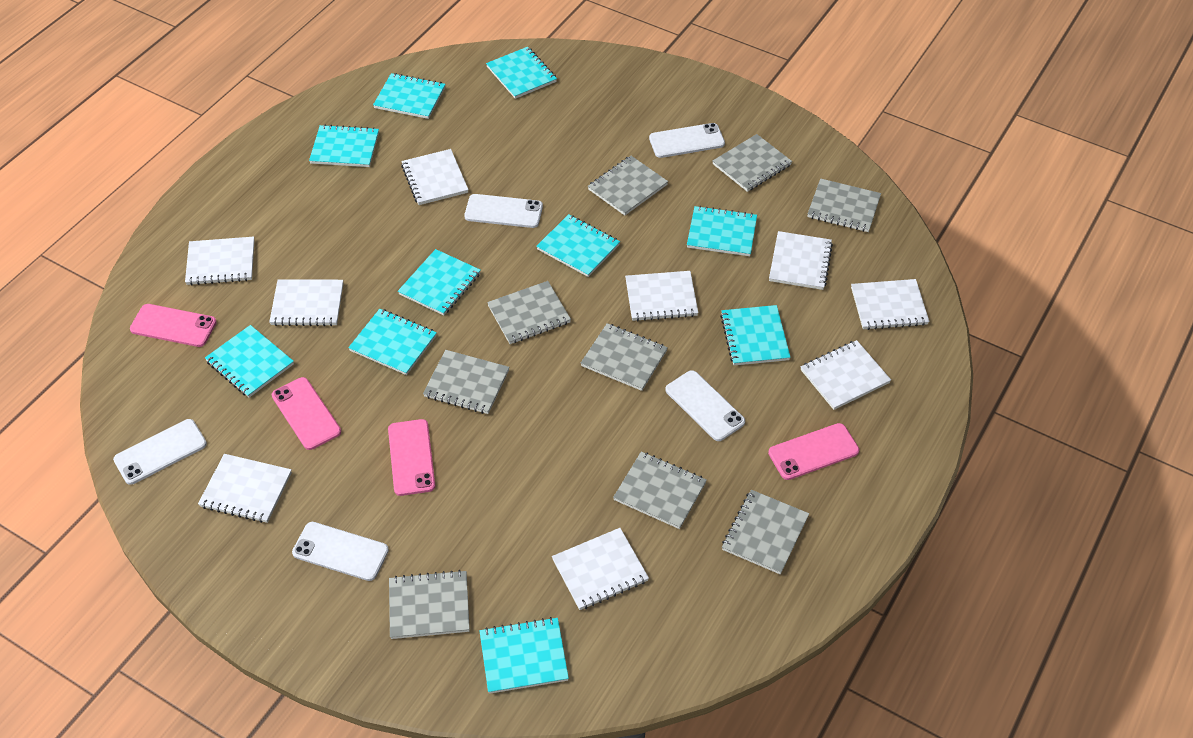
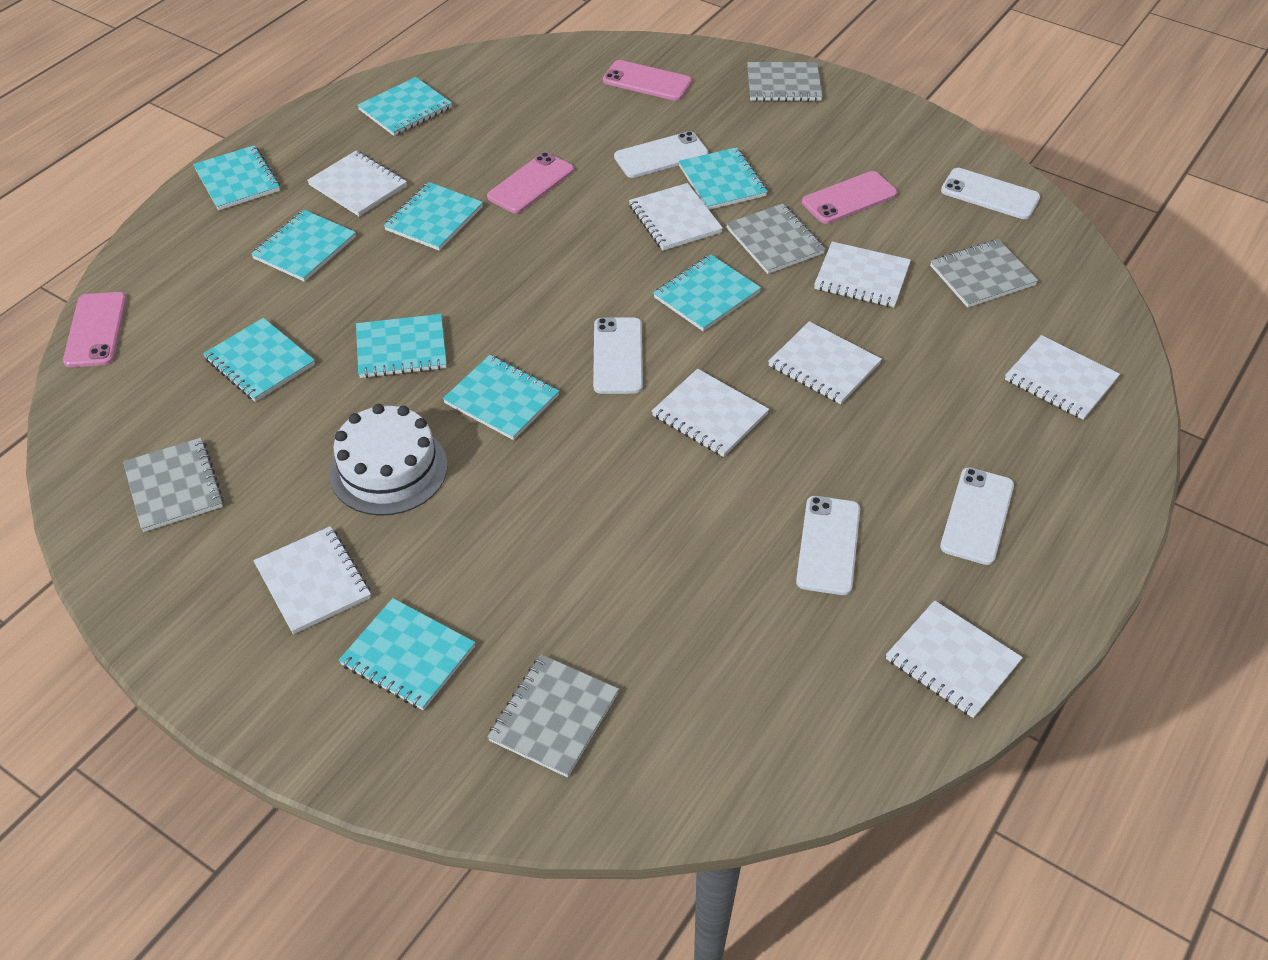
grey notebook: 9 -> 5
white cake: 0 -> 1
white notebook: 9 -> 8

